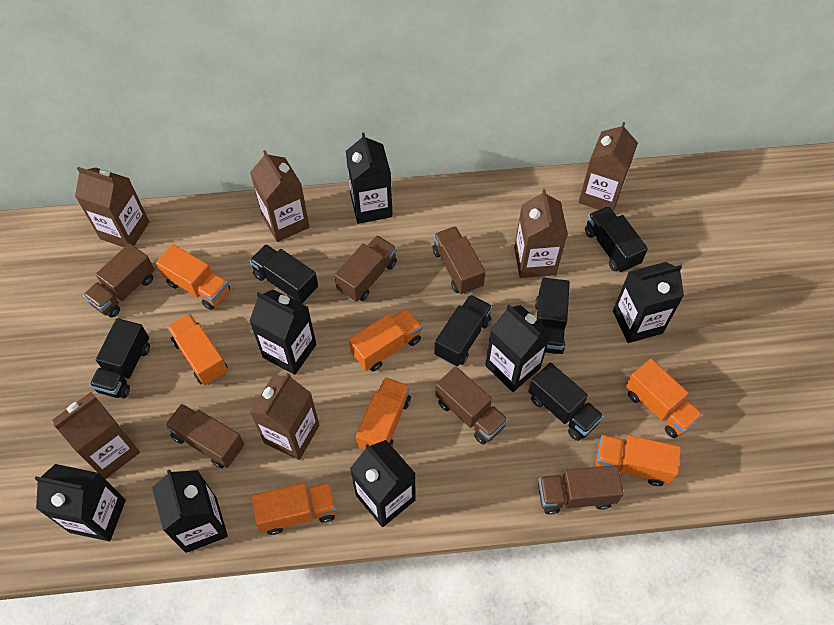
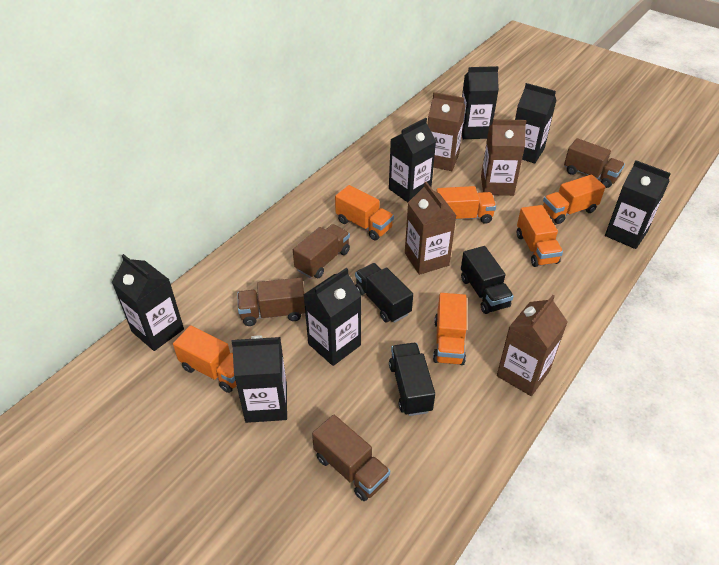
black truck: 6 -> 3
brown carton: 6 -> 4
brown truck: 6 -> 4
orange truck: 7 -> 6

